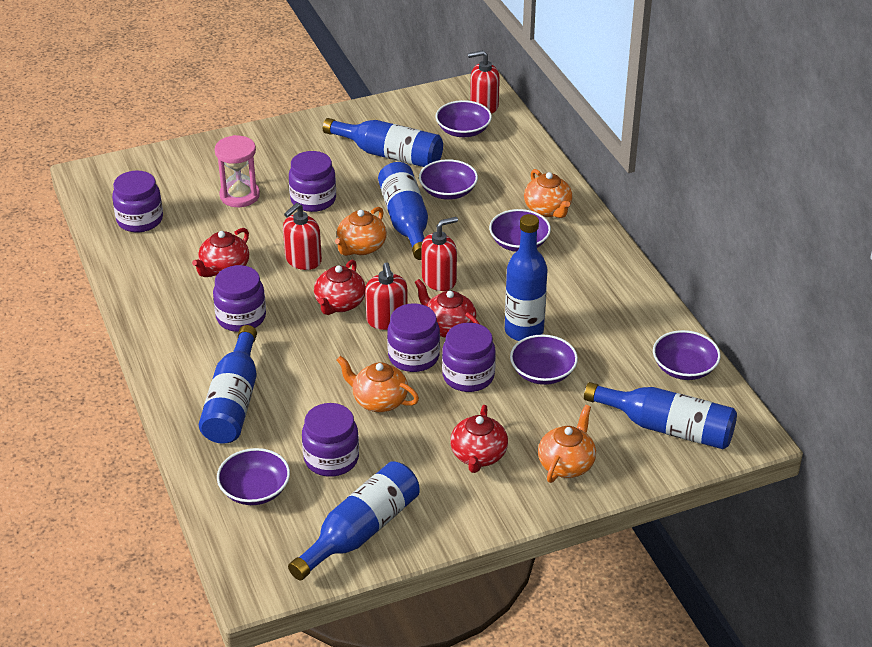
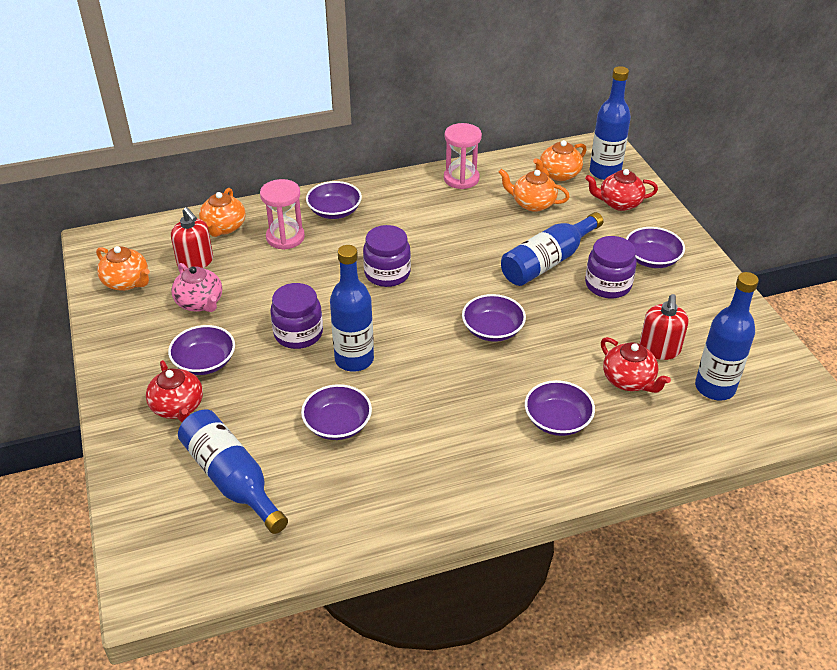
blue bottle: 6 -> 5
pink hourglass: 1 -> 2
pink teapot: 0 -> 1
purple jar: 6 -> 3
red soap dispenser: 4 -> 2
red teapot: 4 -> 3

